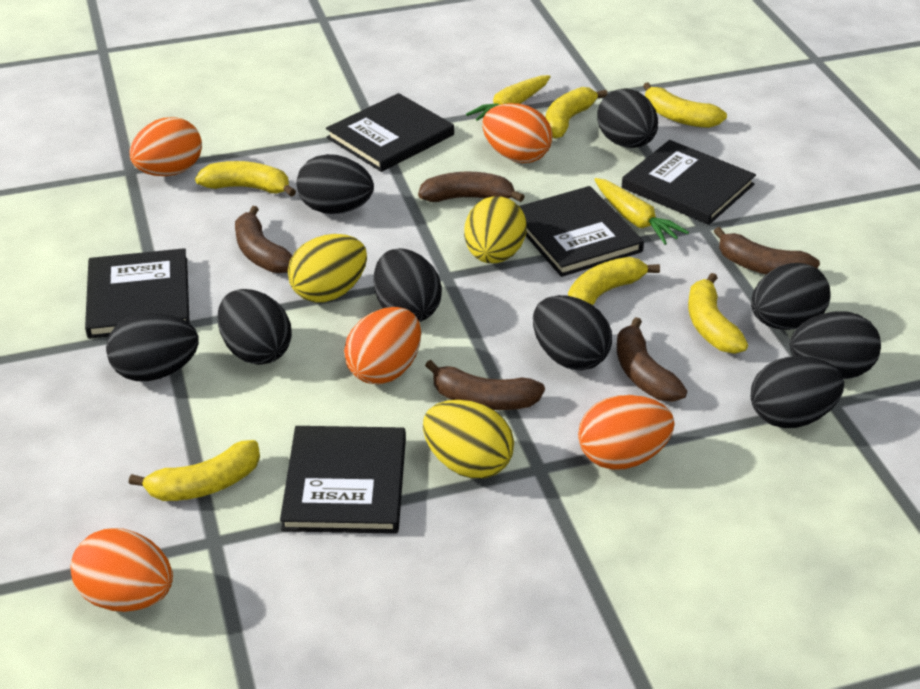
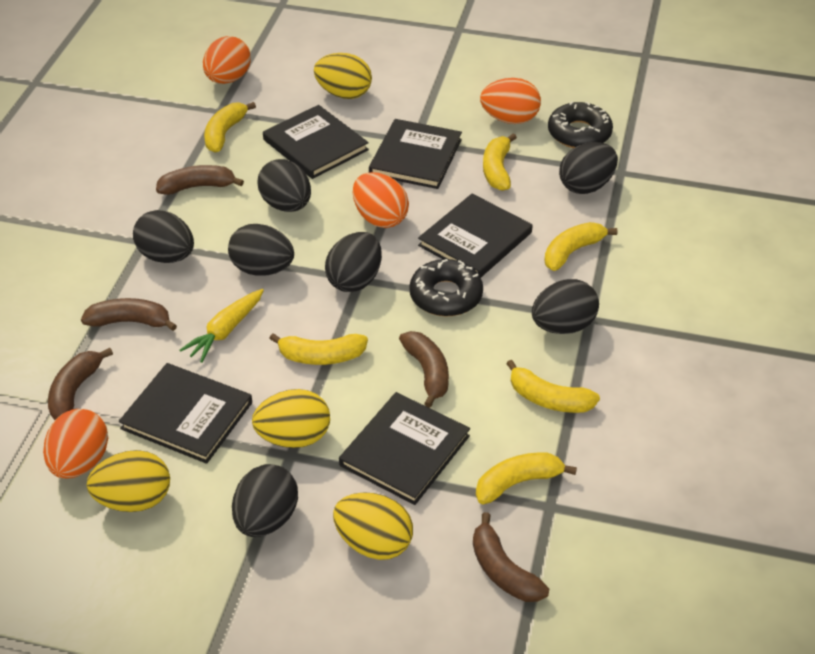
black donut: 0 -> 2
black egg: 9 -> 7
orange egg: 5 -> 4
yellow carrot: 2 -> 1
yellow egg: 3 -> 4

